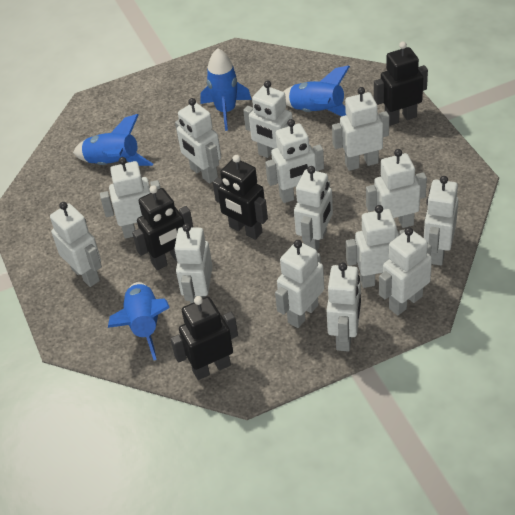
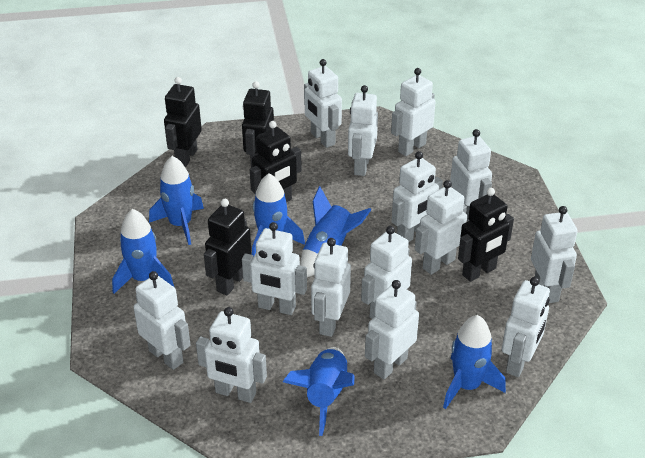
black robot: 4 -> 5
blue rocket: 4 -> 6

